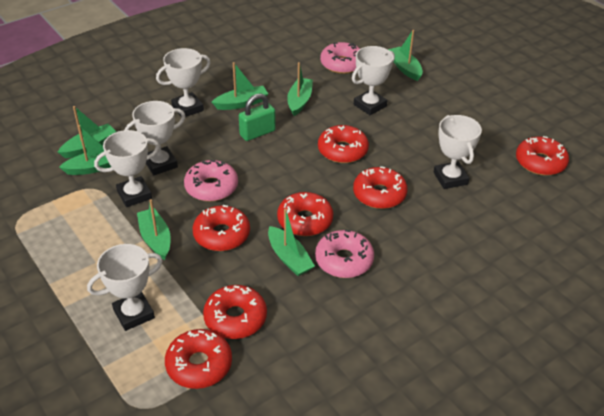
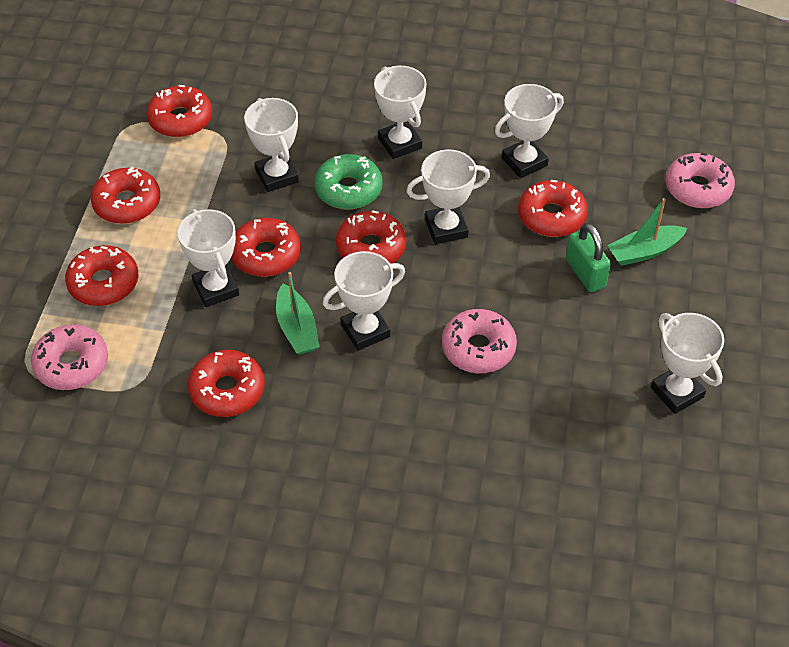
green boat: 7 -> 2
green donut: 0 -> 1
white trophy: 6 -> 7

